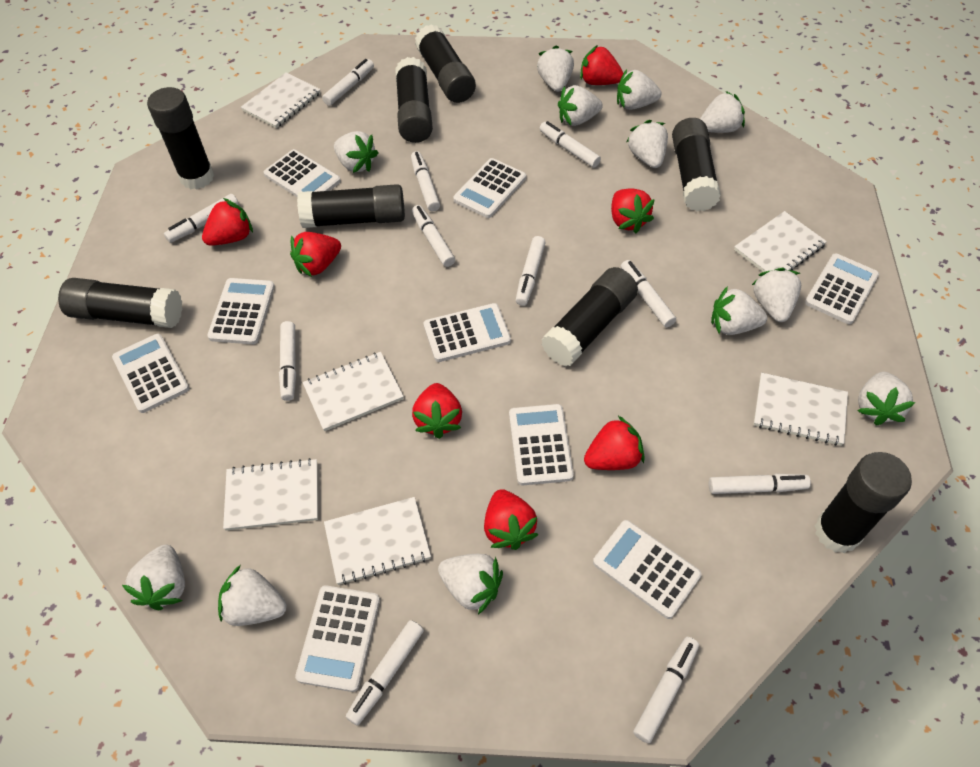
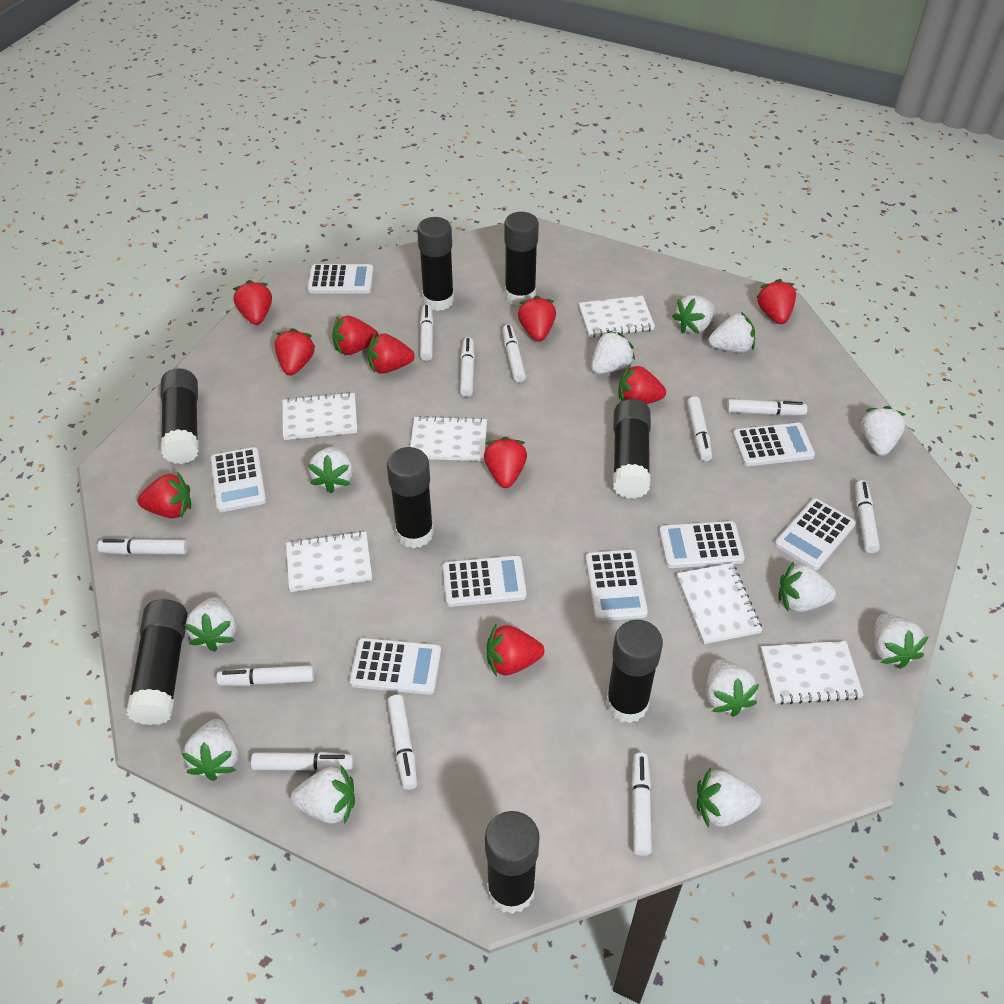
red strawberry: 7 -> 10
white calculator: 9 -> 8

